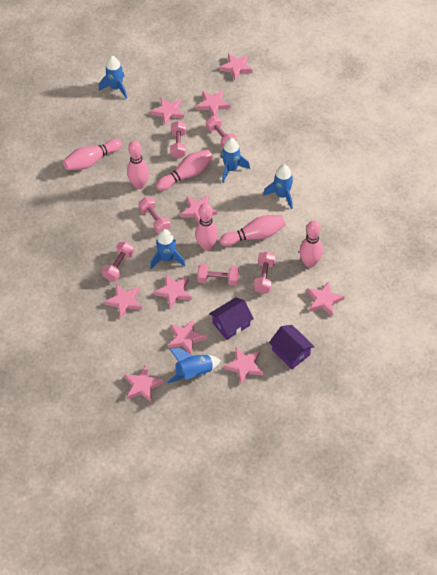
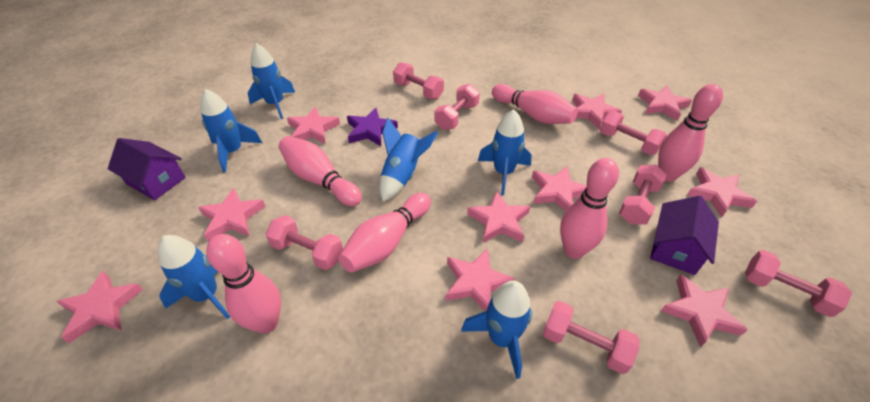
blue rocket: 5 -> 6
pink dumbbell: 6 -> 7
purple star: 0 -> 1

